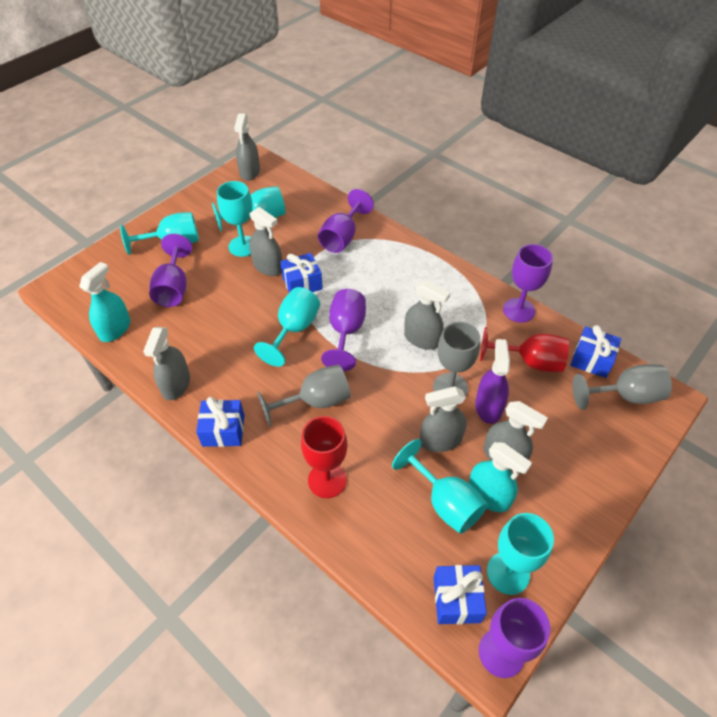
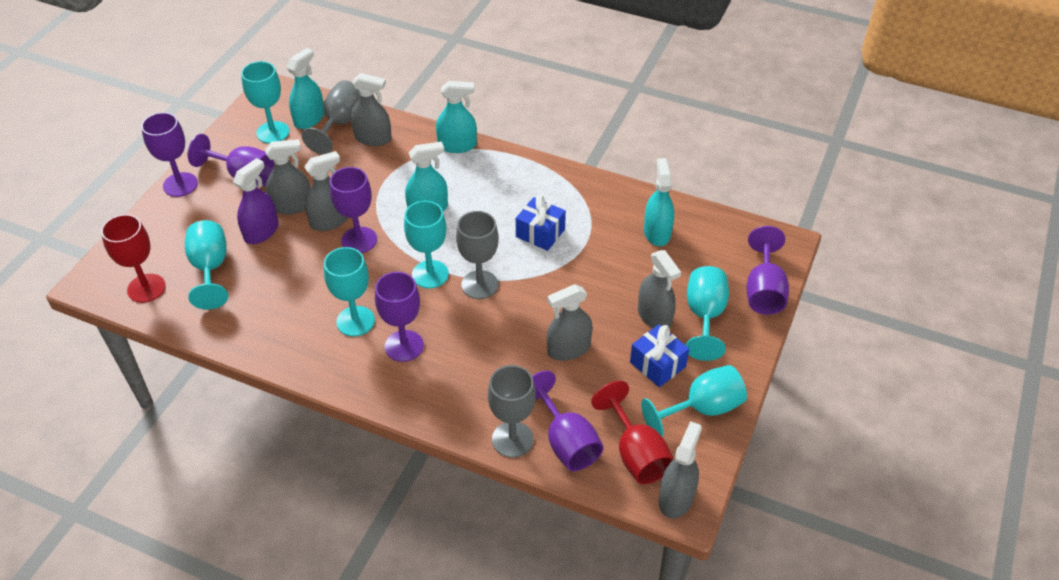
blue gift: 4 -> 2
purple goblet: 5 -> 6
turquoise spray bottle: 2 -> 4

